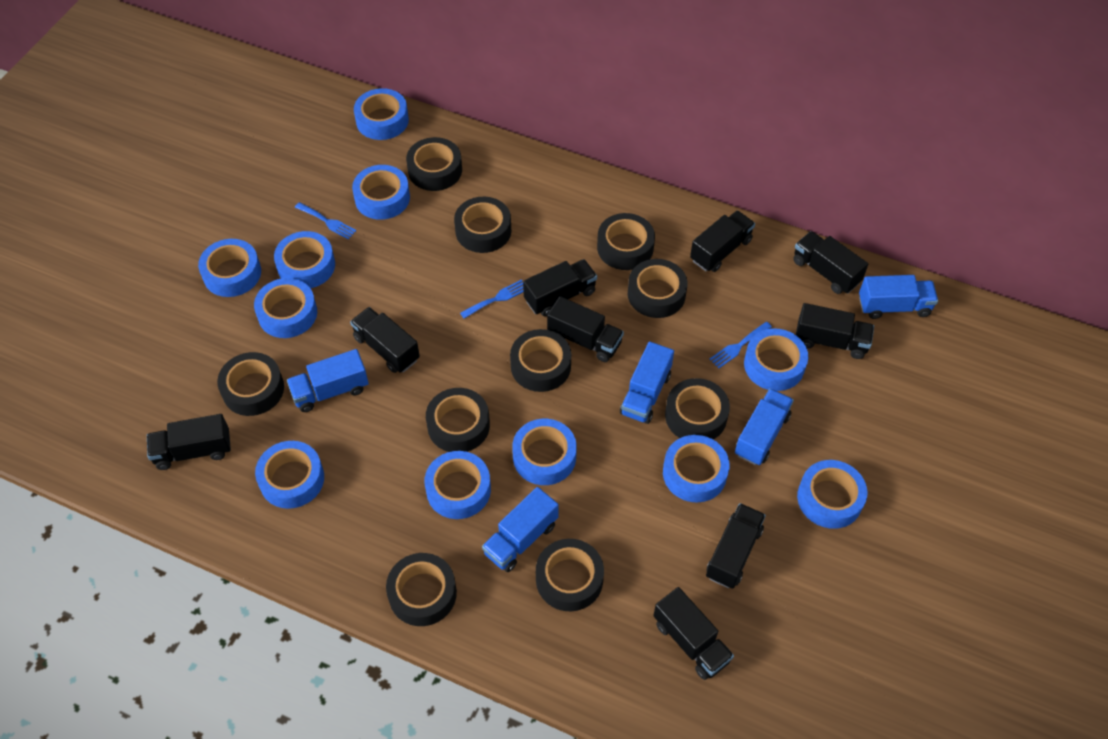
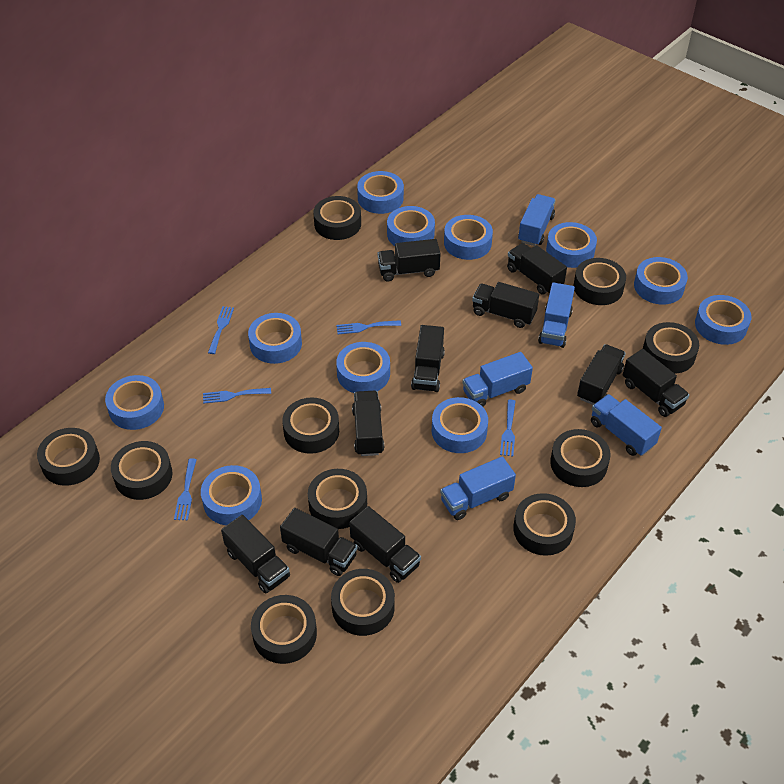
black tape: 10 -> 11
black truck: 9 -> 10
blue fork: 3 -> 5

